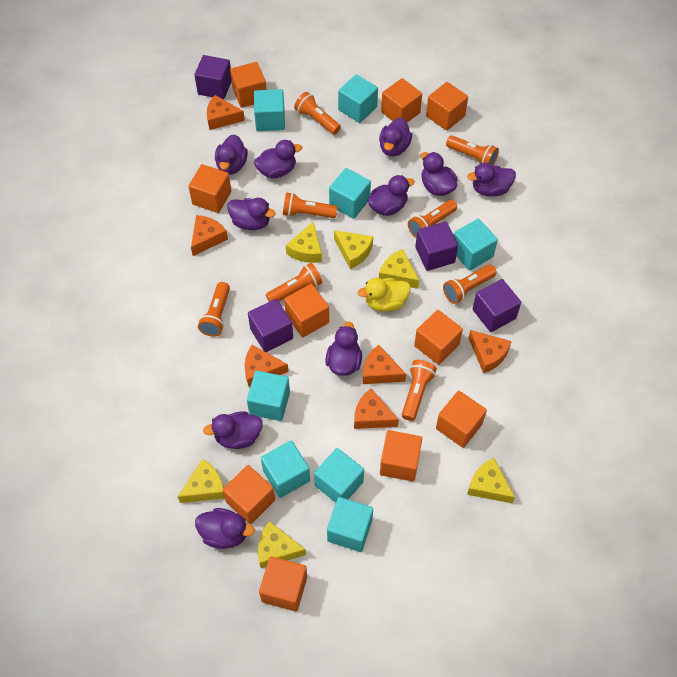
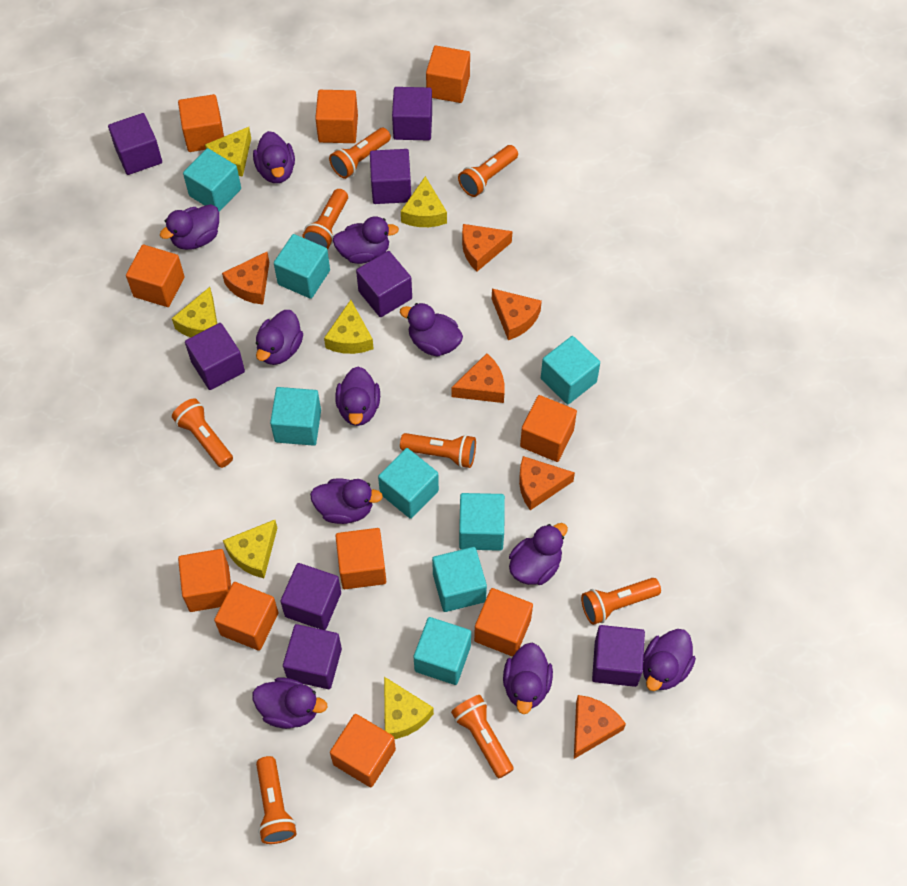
purple cube: 4 -> 8
purple duck: 10 -> 11
yellow duck: 1 -> 0

